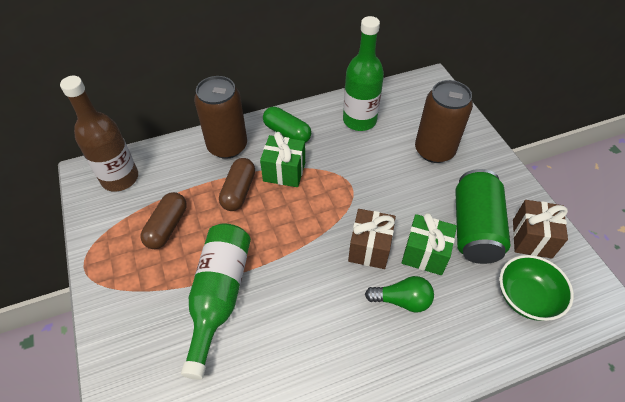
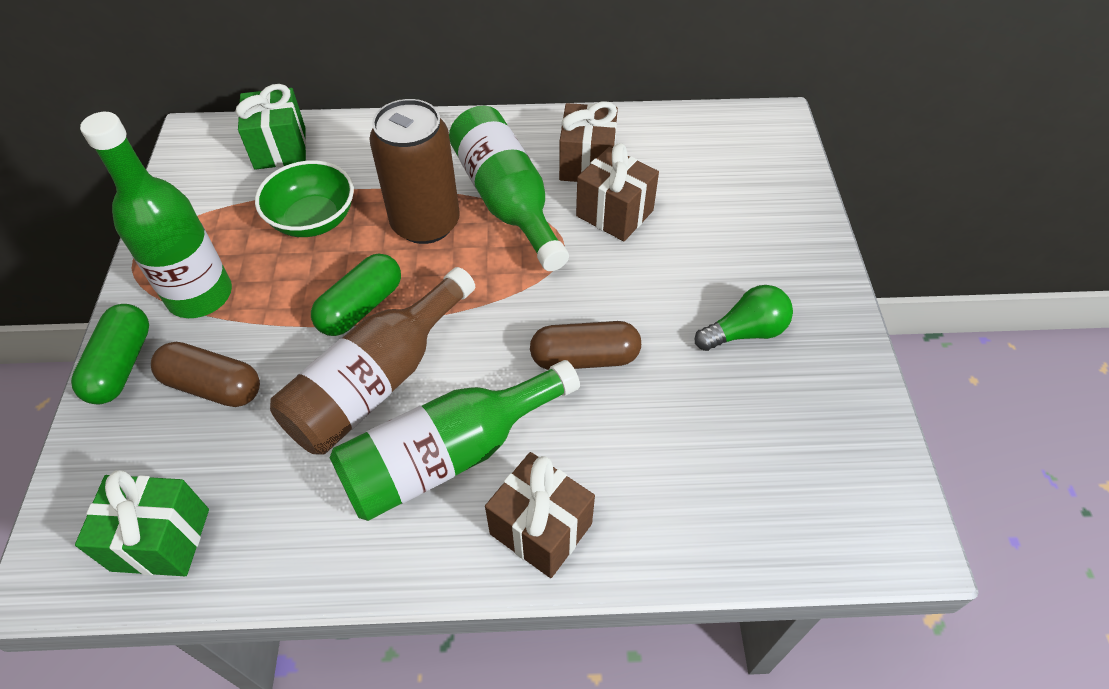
brown can: 2 -> 1
brown gift: 2 -> 3
green bottle: 2 -> 3
green can: 1 -> 0
green capsule: 1 -> 2

